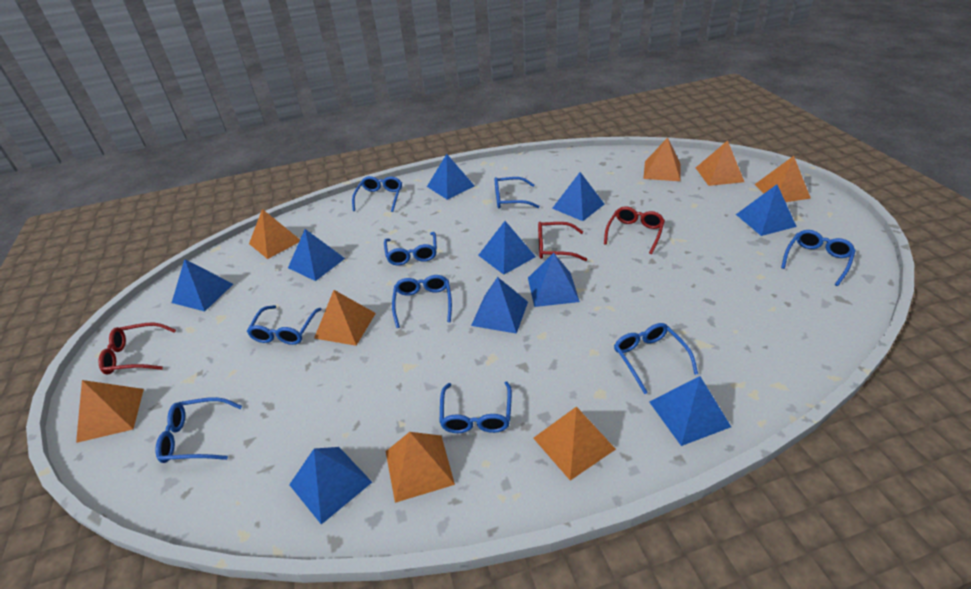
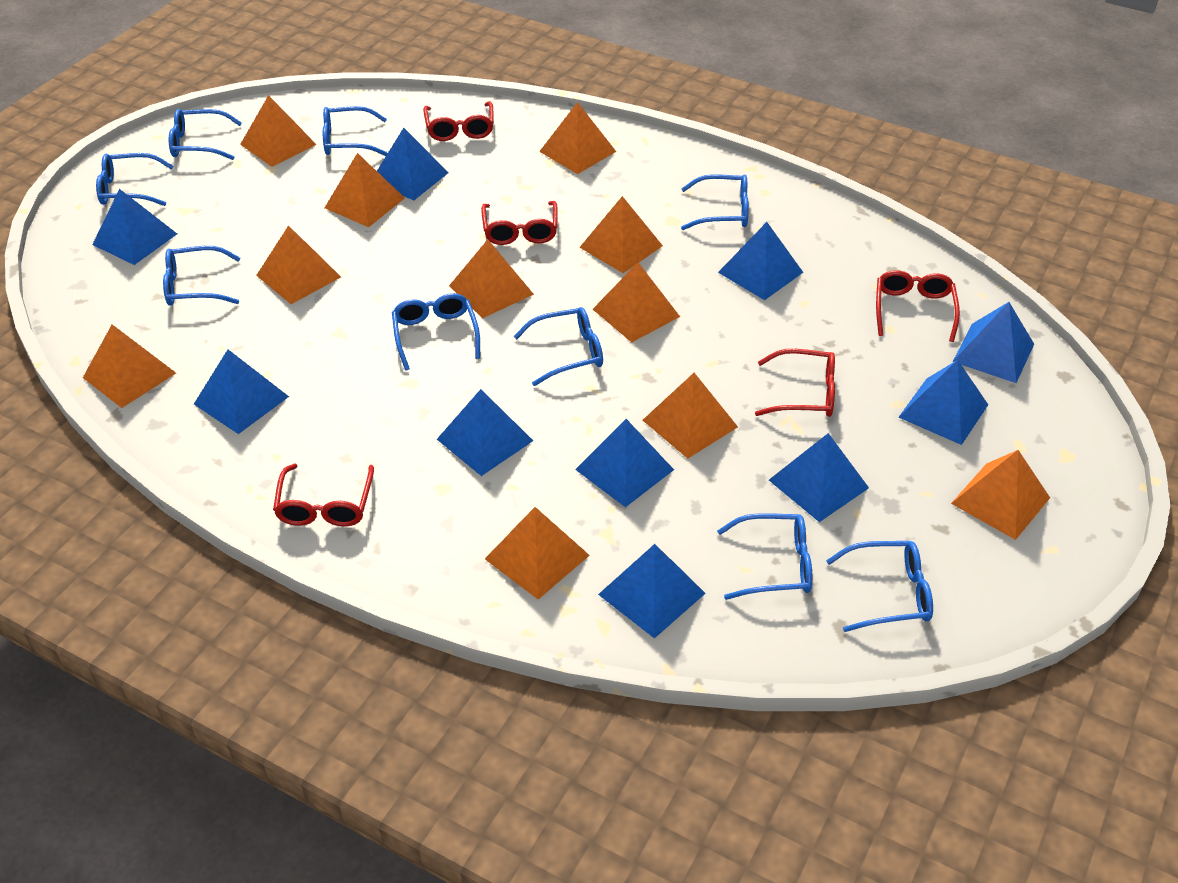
orange pyramid: 8 -> 11
red glasses: 3 -> 5

